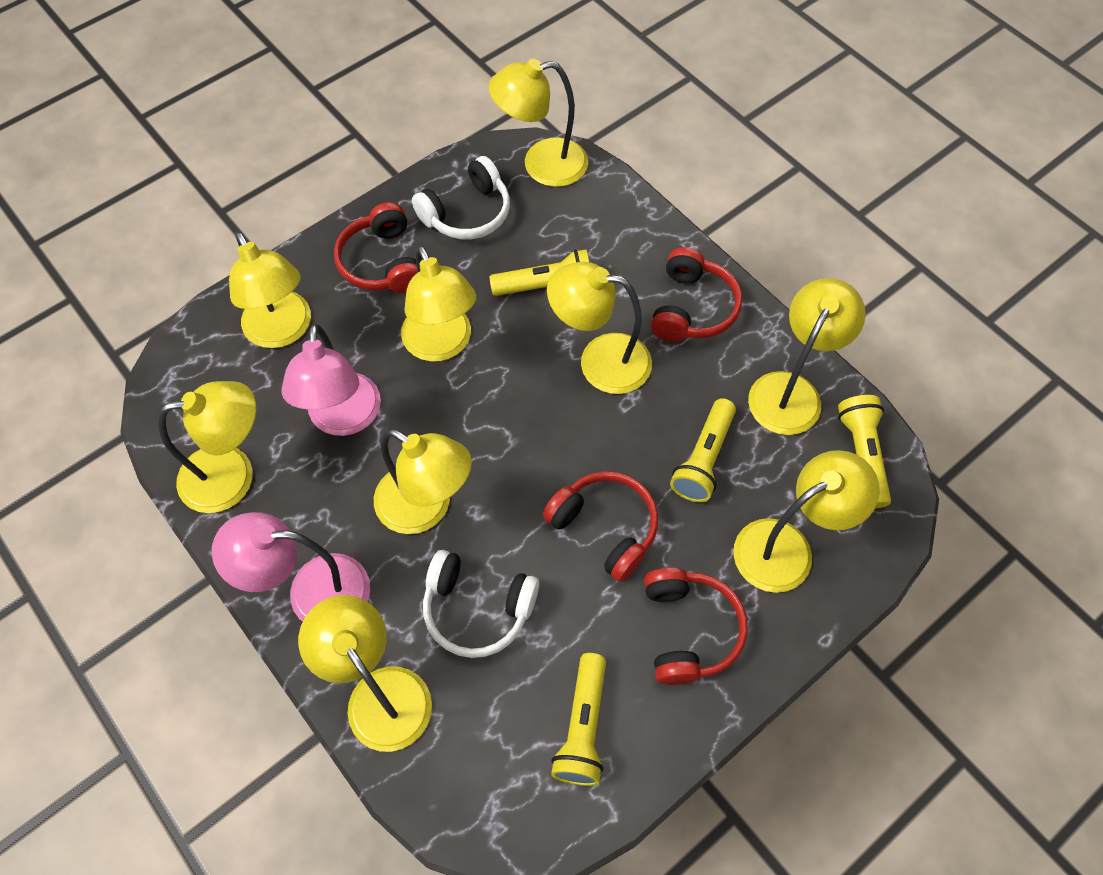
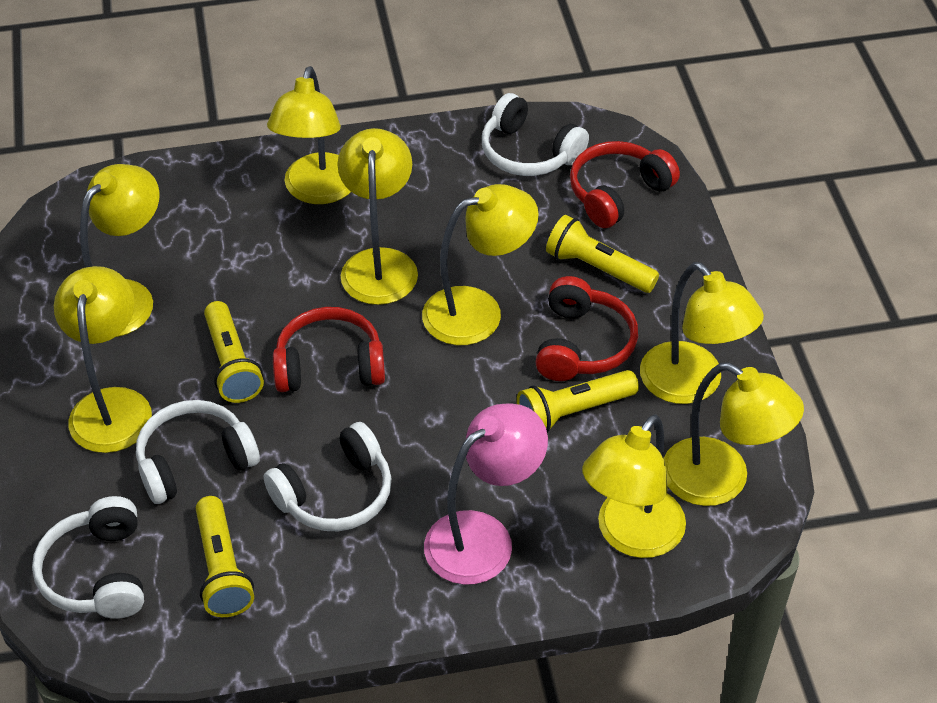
pink lamp: 2 -> 1
red headphones: 4 -> 3
white headphones: 2 -> 4
yellow lamp: 9 -> 8

